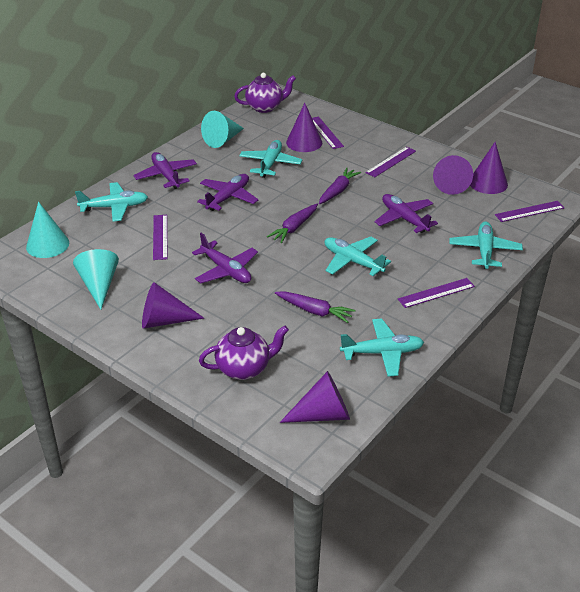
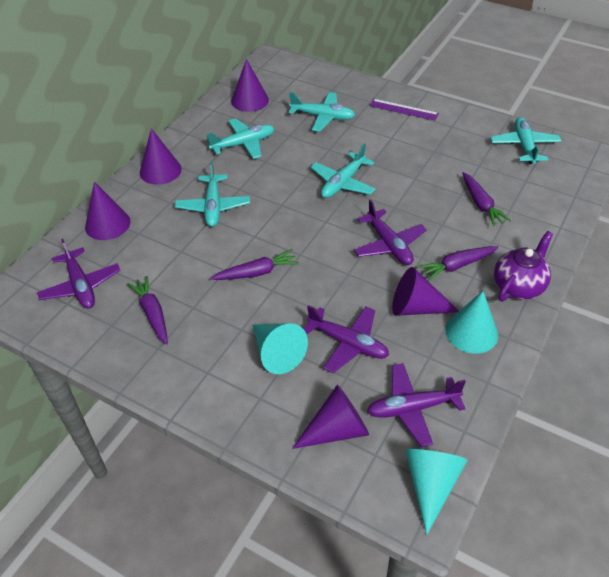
purple carrot: 3 -> 4
purple ruler: 5 -> 1
purple teapot: 2 -> 1

